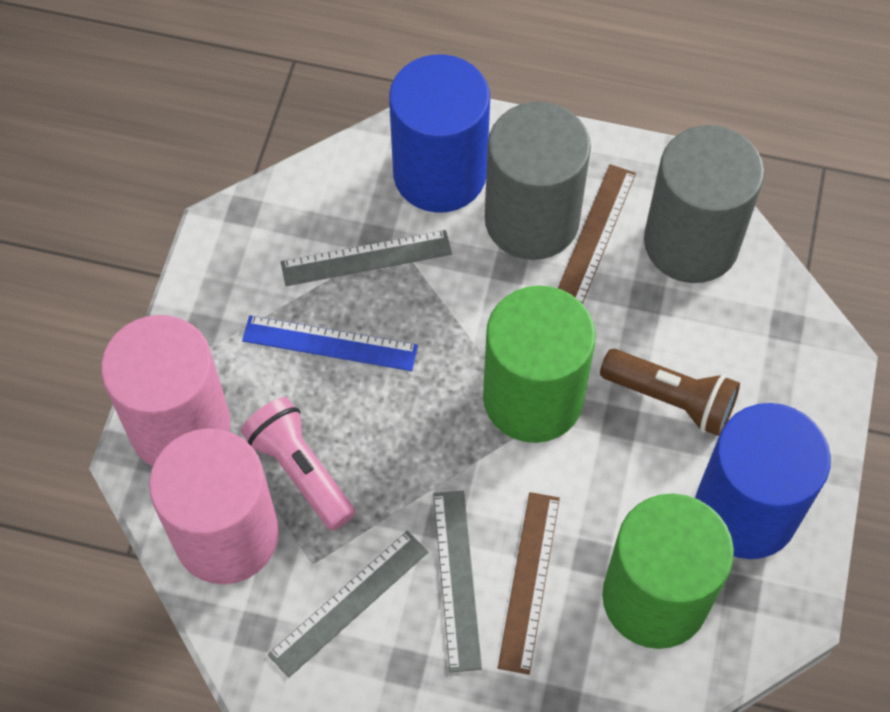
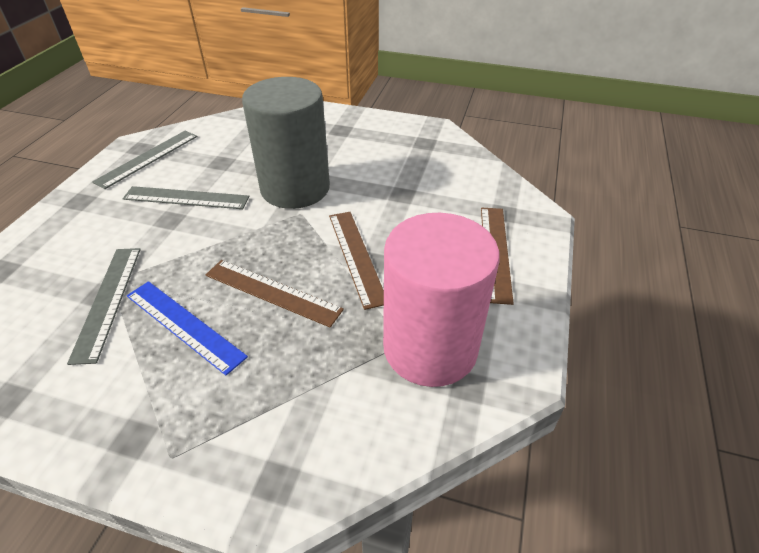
blue cylinder: 2 -> 0
brown flashlight: 1 -> 0
brown ruler: 2 -> 3
green cylinder: 2 -> 0
grey cylinder: 2 -> 1
pink cylinder: 2 -> 1
pink flashlight: 1 -> 0

